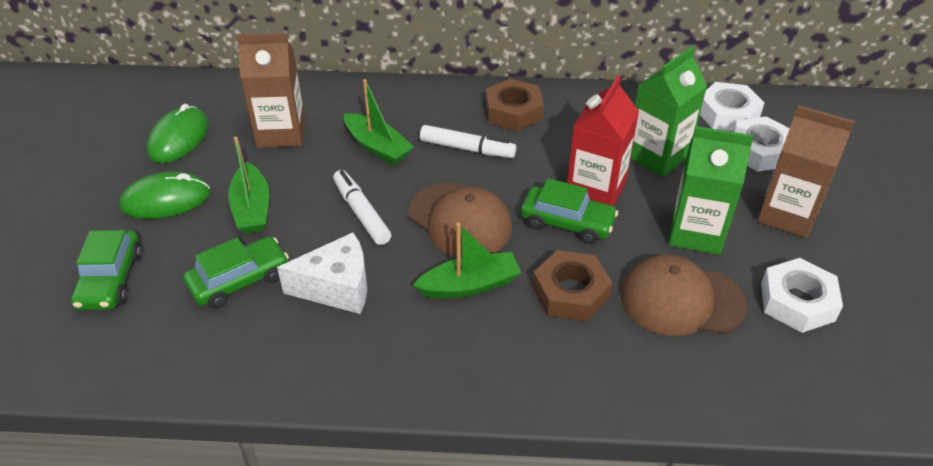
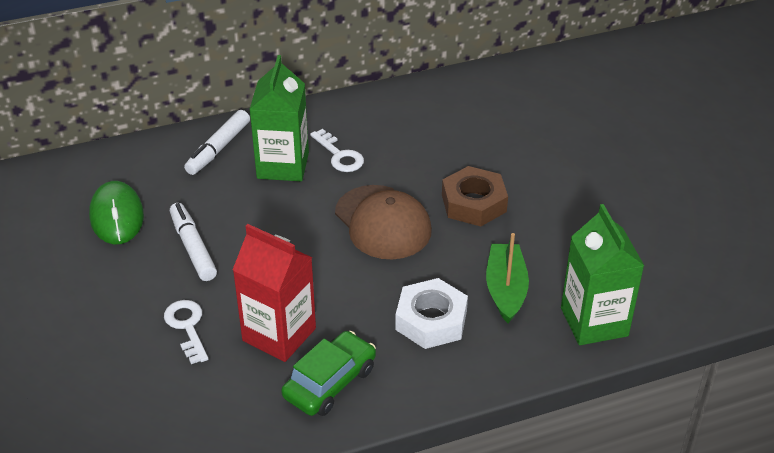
brown cap: 2 -> 1
brown carton: 2 -> 0
brown nut: 2 -> 1
green boat: 3 -> 1
green car: 3 -> 1
green mouse: 2 -> 1
white cheese: 1 -> 0
white key: 0 -> 2
white nut: 3 -> 1

